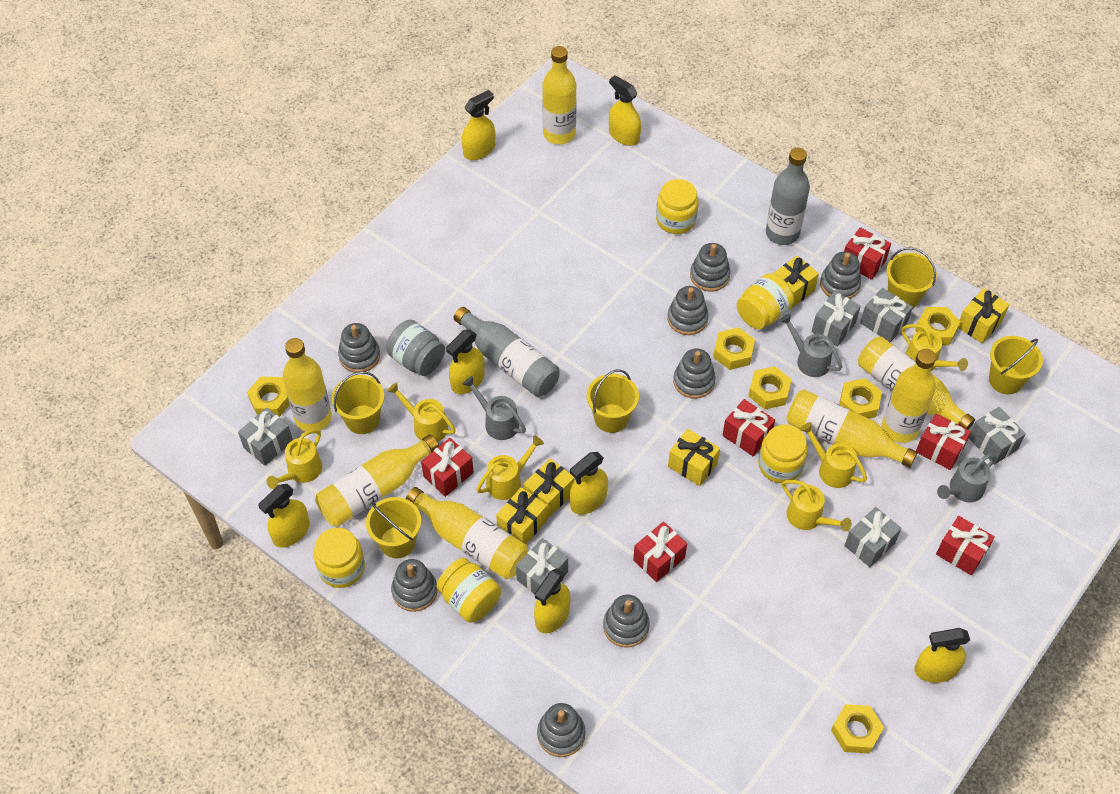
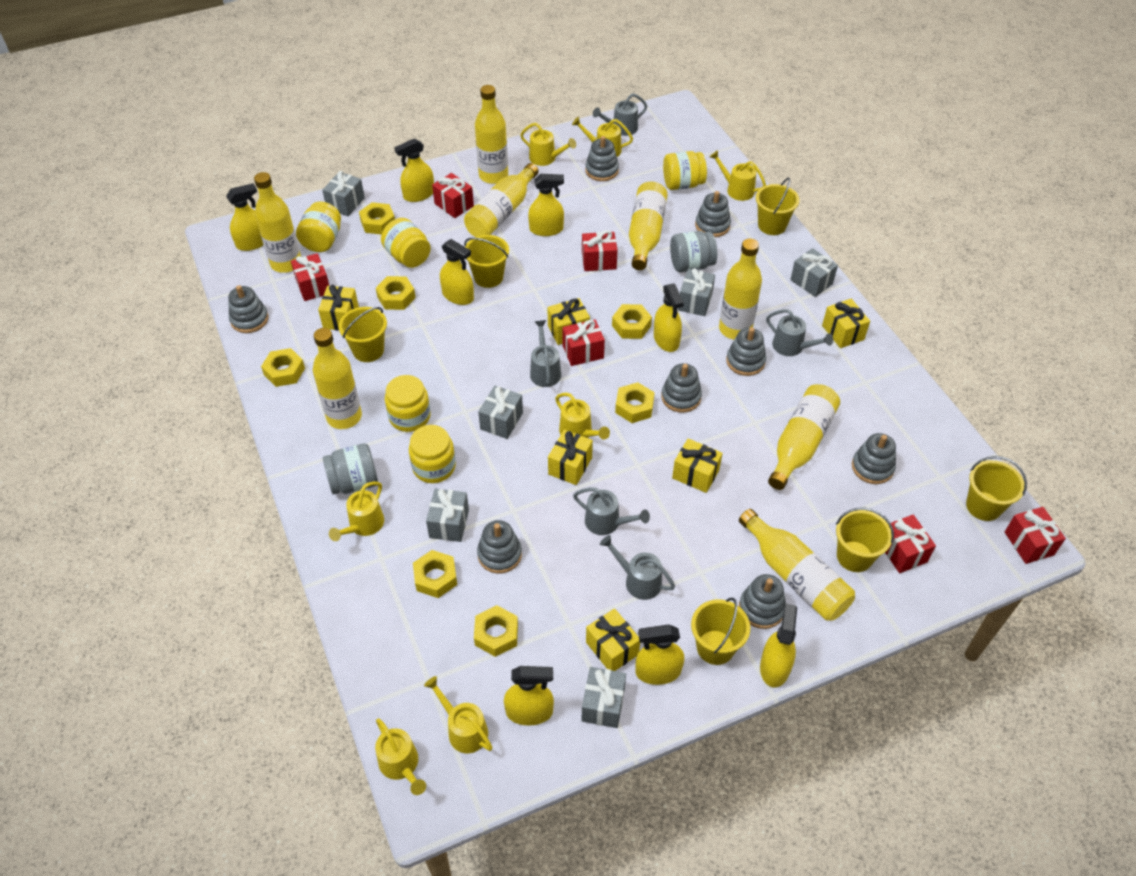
grey bottle: 2 -> 0
grey jar: 1 -> 2
grey watering can: 3 -> 5
yellow bottle: 7 -> 8
yellow bucket: 5 -> 6
yellow gift: 5 -> 6
yellow nut: 6 -> 7
yellow spray bottle: 7 -> 8
yellow watering can: 6 -> 7

